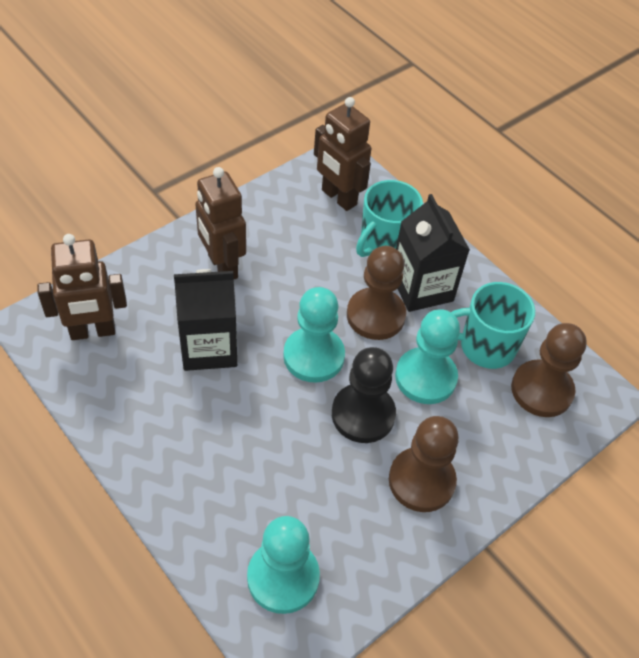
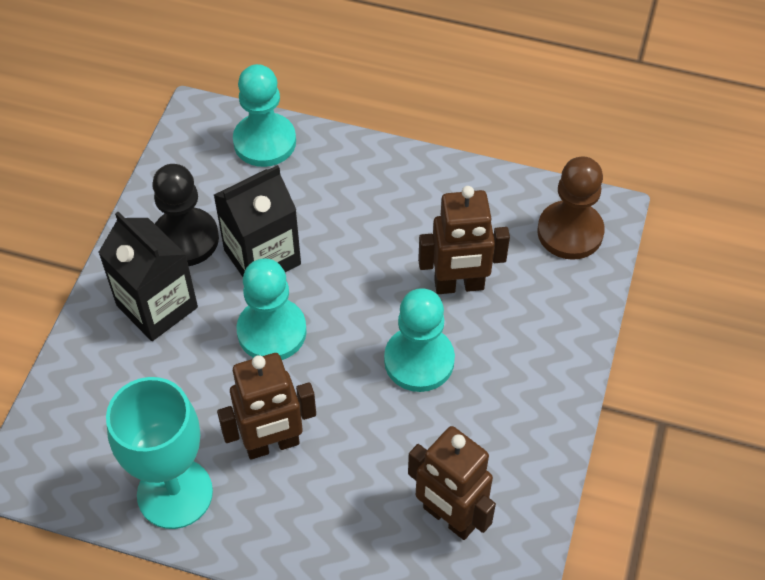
brown pawn: 3 -> 1
turquoise goblet: 0 -> 1
turquoise mug: 2 -> 0

